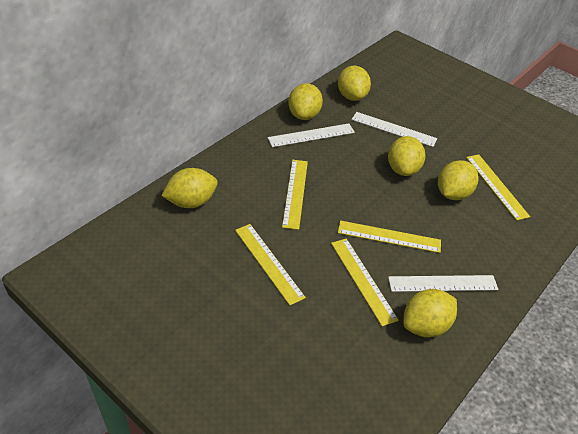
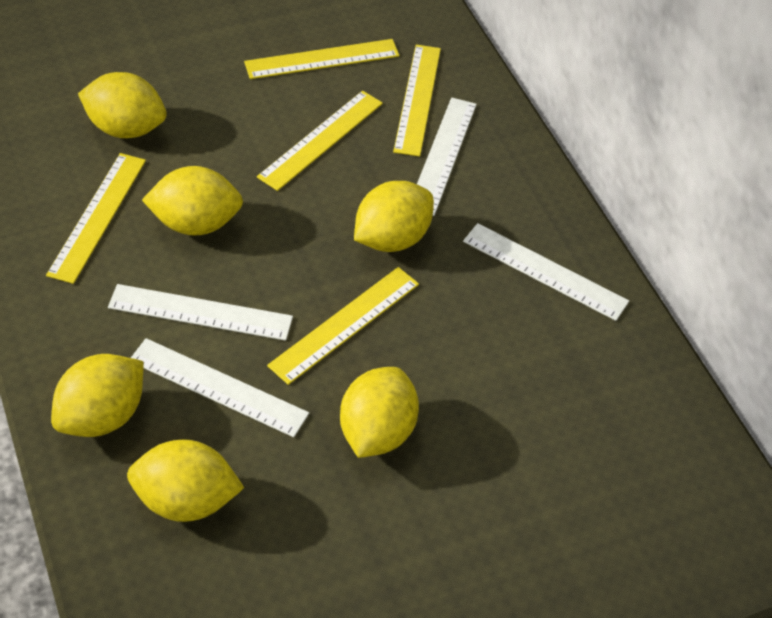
white ruler: 3 -> 4

